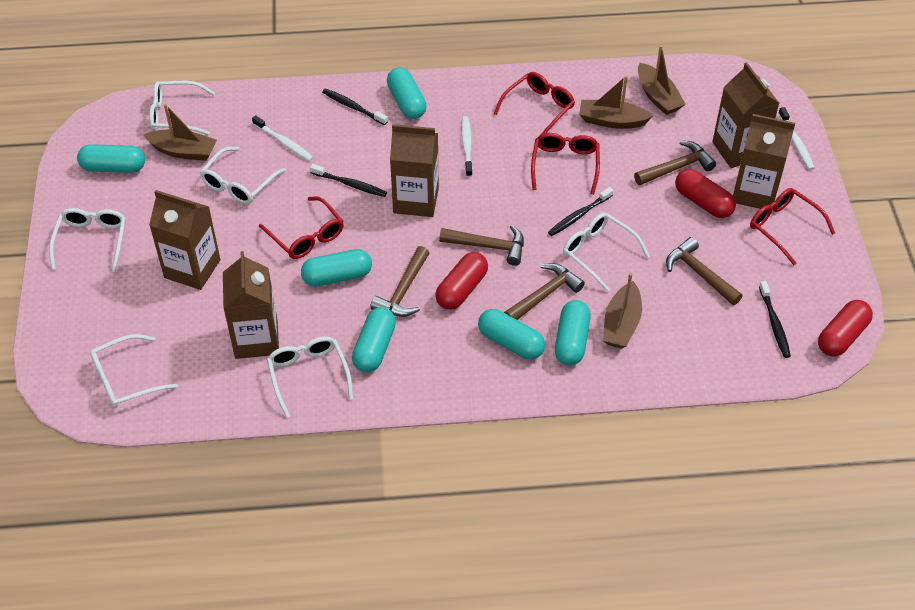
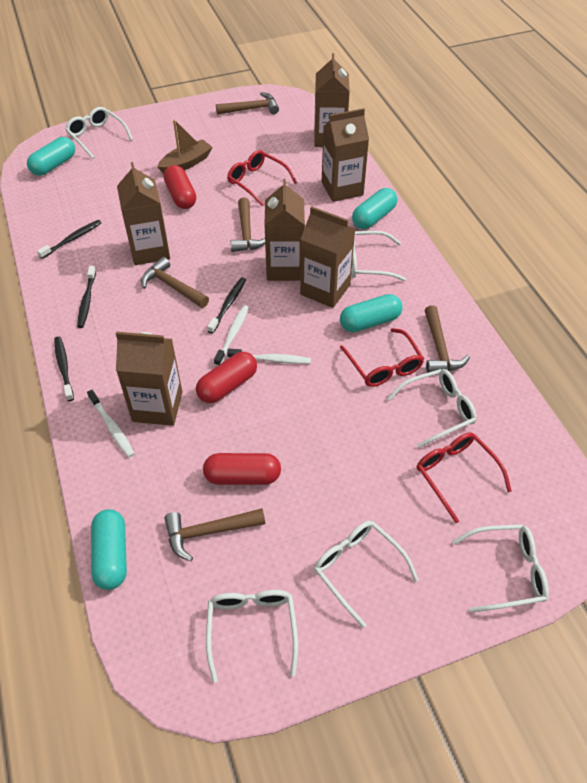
brown boat: 4 -> 1
brown carton: 5 -> 6
red glasses: 4 -> 3
turquoise capsule: 6 -> 4

